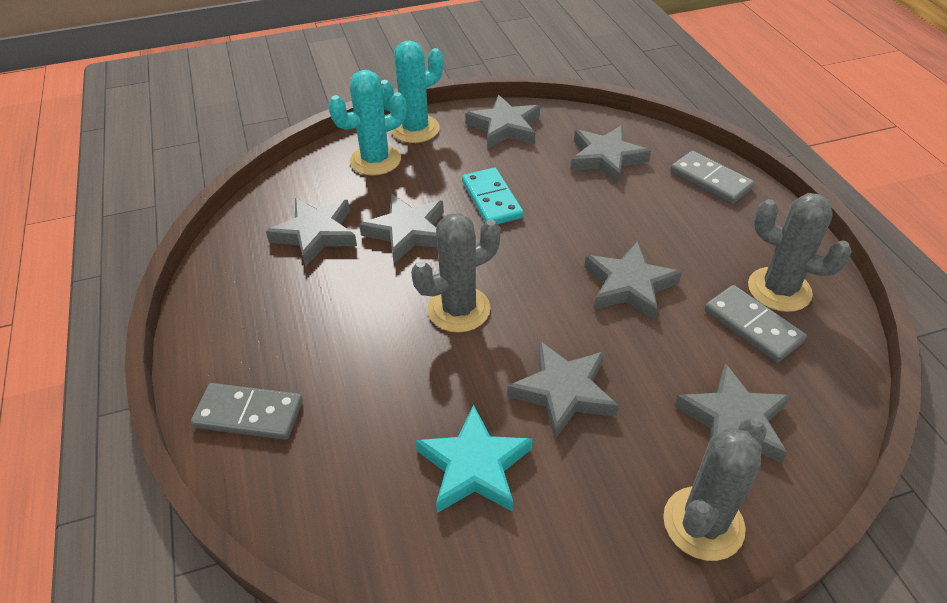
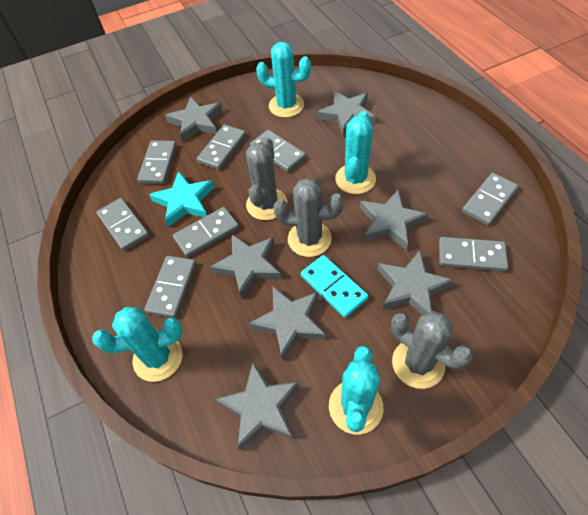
grey domino: 3 -> 8
turquoise cactus: 2 -> 4

